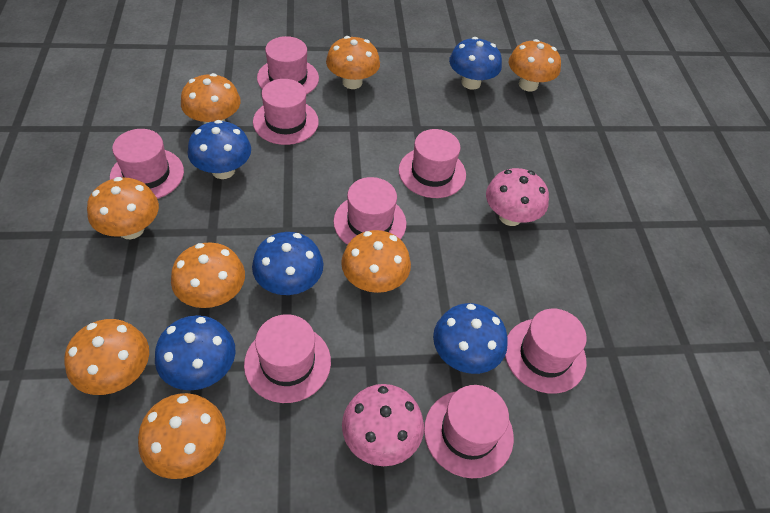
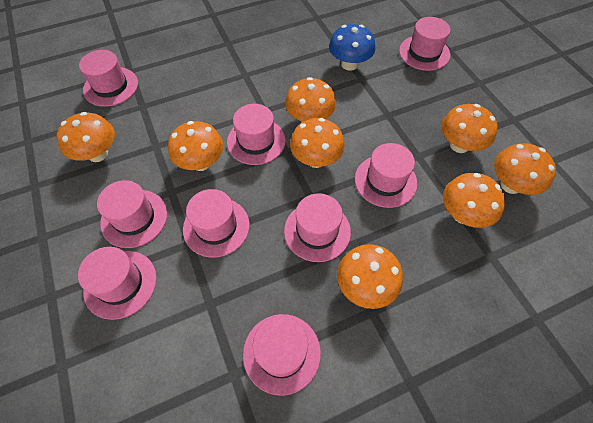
blue mushroom: 5 -> 1
pink hat: 8 -> 9
pink mushroom: 2 -> 0

